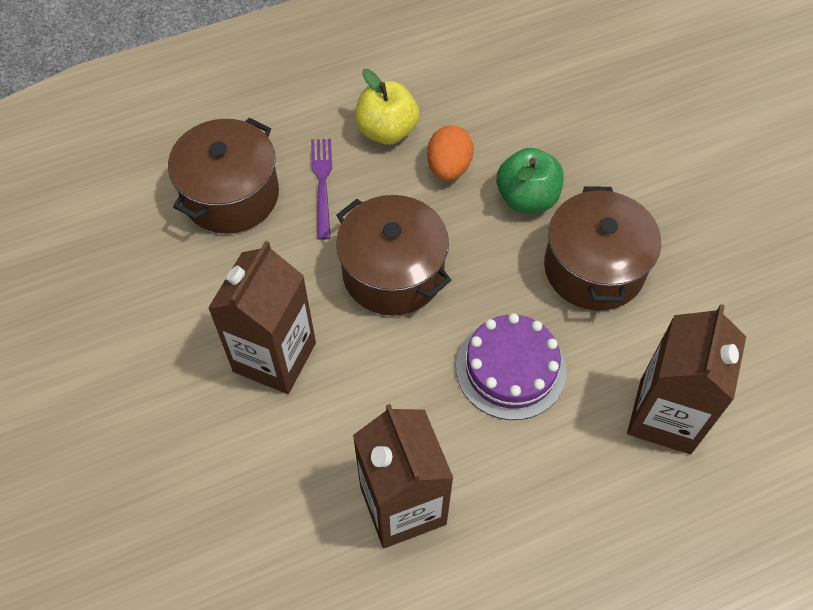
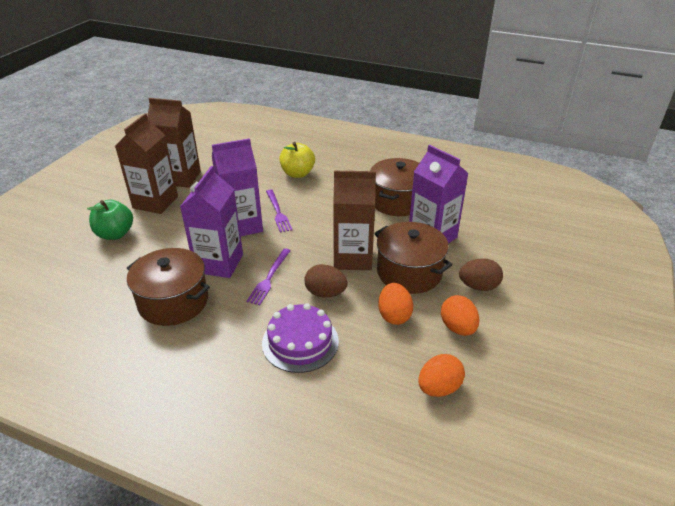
brown egg: 0 -> 2
orange egg: 1 -> 3
purple carton: 0 -> 3
purple fork: 1 -> 2

